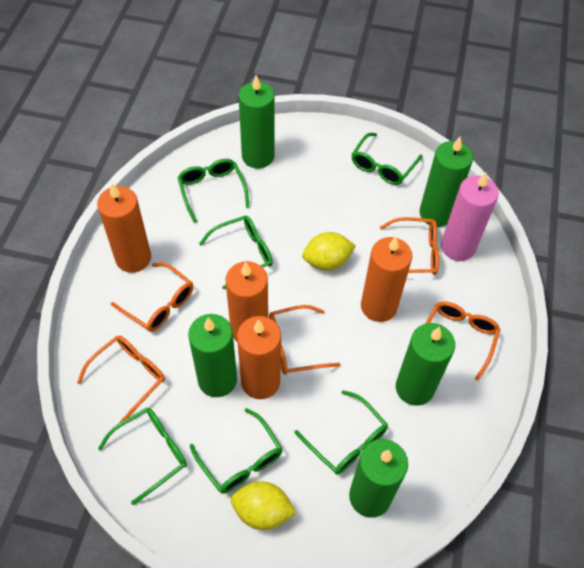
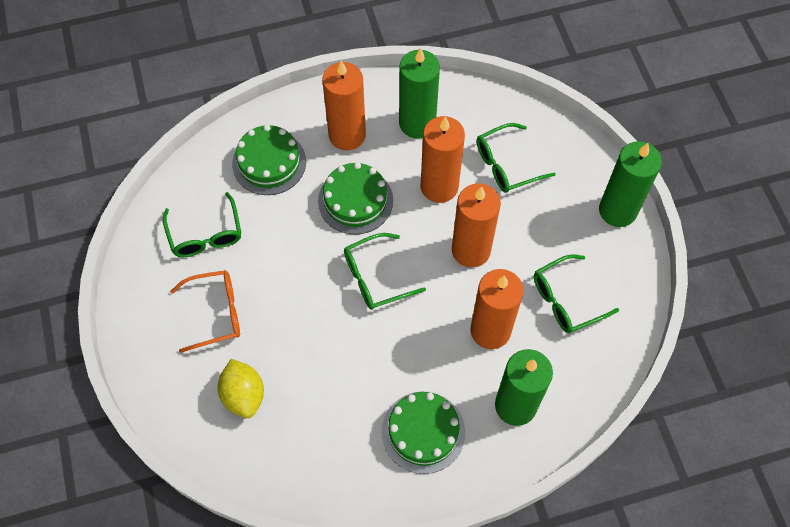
green cake: 0 -> 3
green candle: 5 -> 3
green glasses: 6 -> 4
orange glasses: 5 -> 1
pink candle: 1 -> 0
yellow lemon: 2 -> 1

